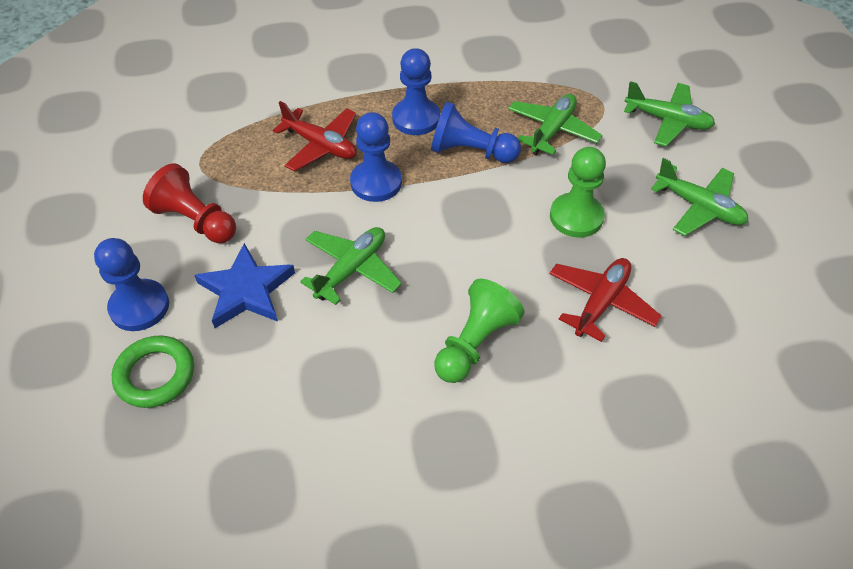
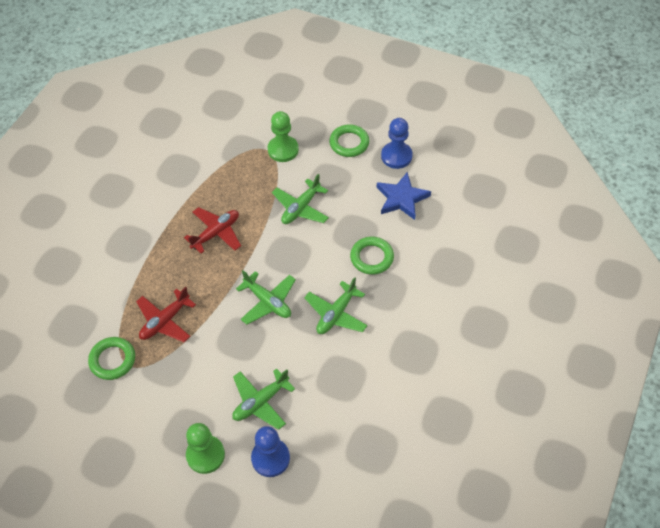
blue pawn: 4 -> 2
green ring: 1 -> 3
red pawn: 1 -> 0

